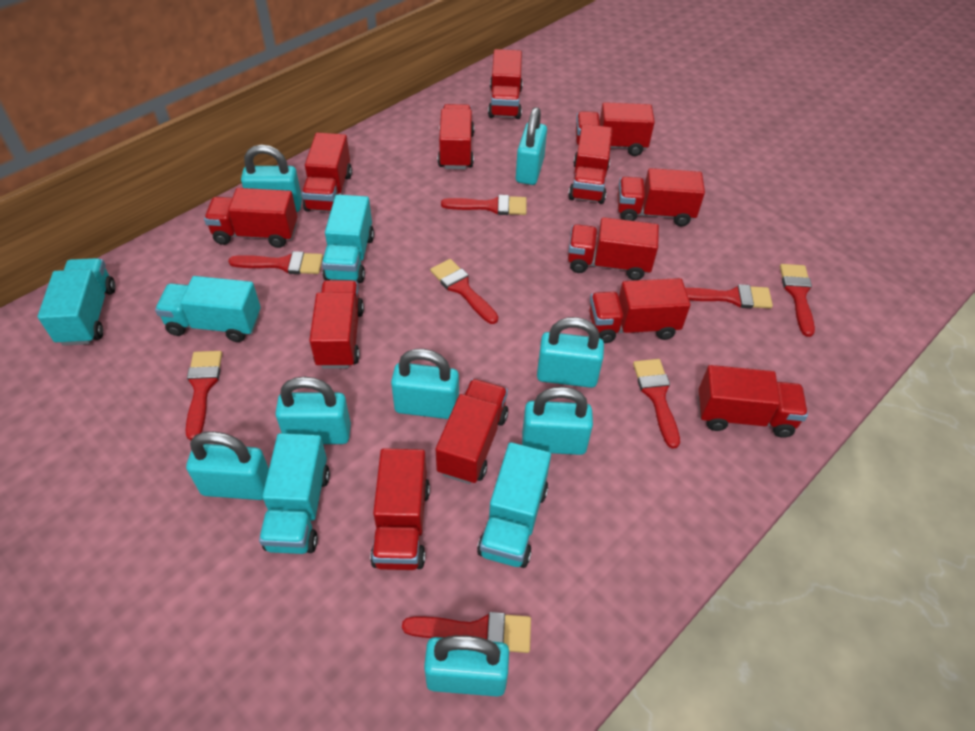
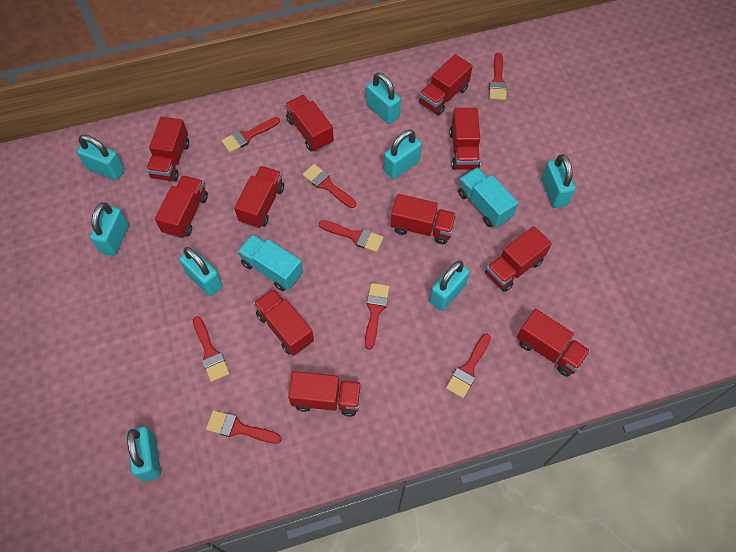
red truck: 13 -> 11
turquoise truck: 5 -> 2

